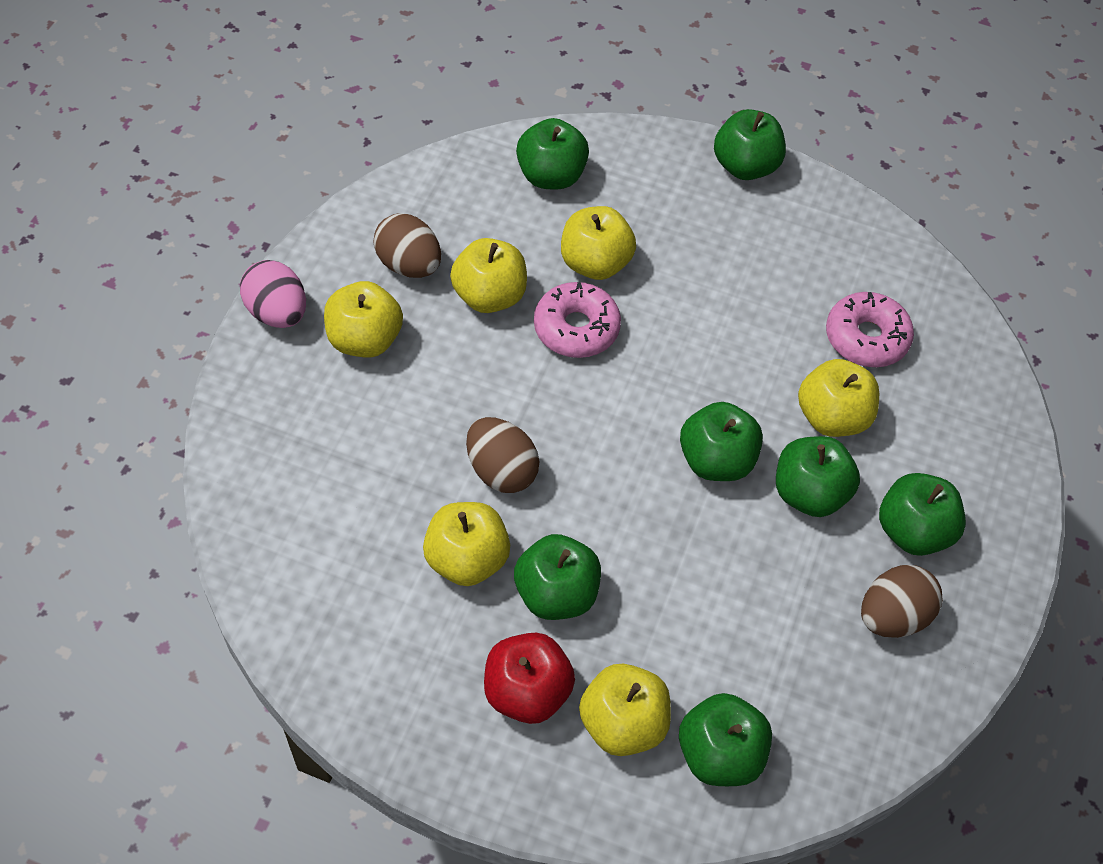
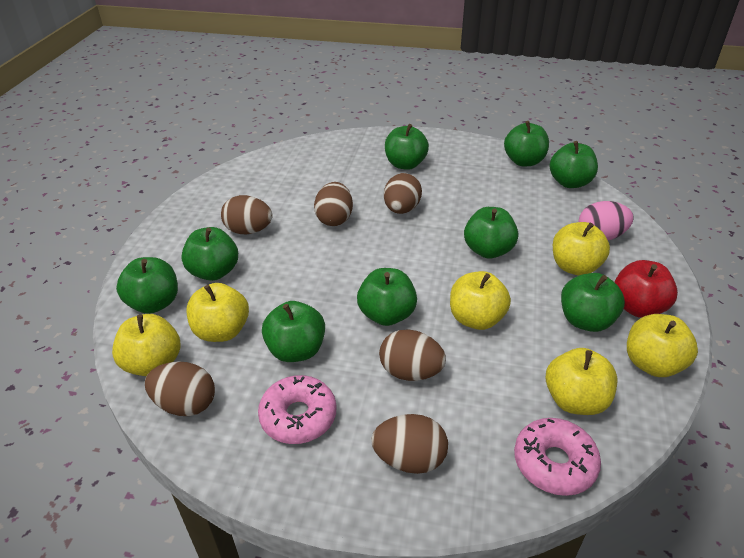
brown egg: 3 -> 6
green apple: 7 -> 9

